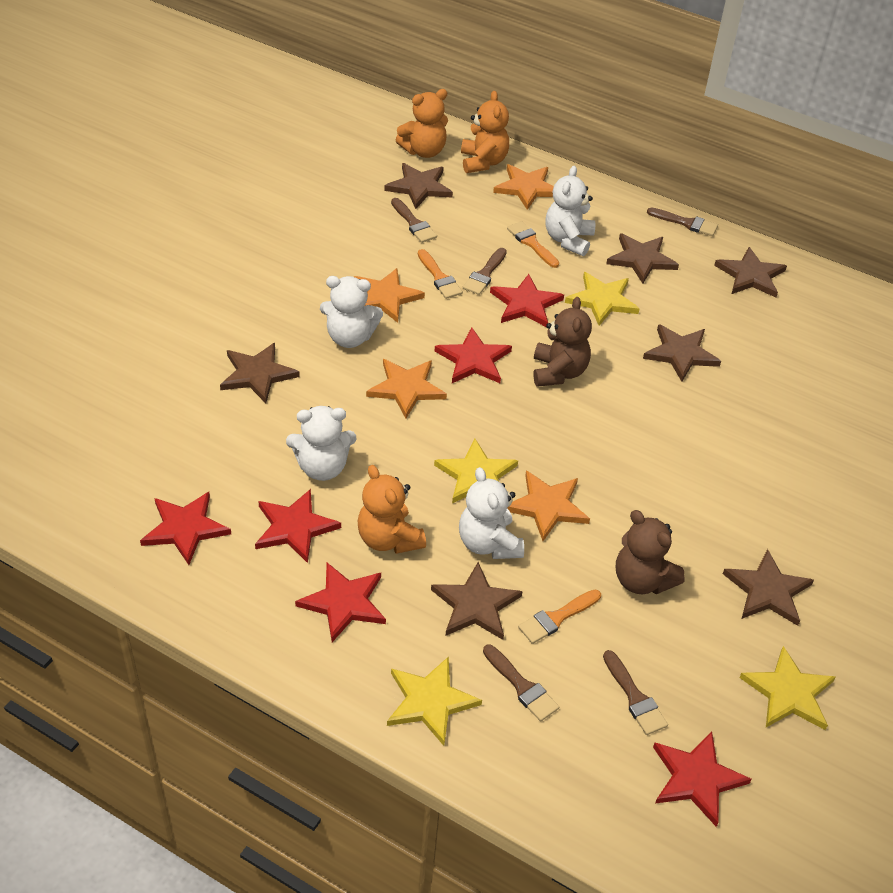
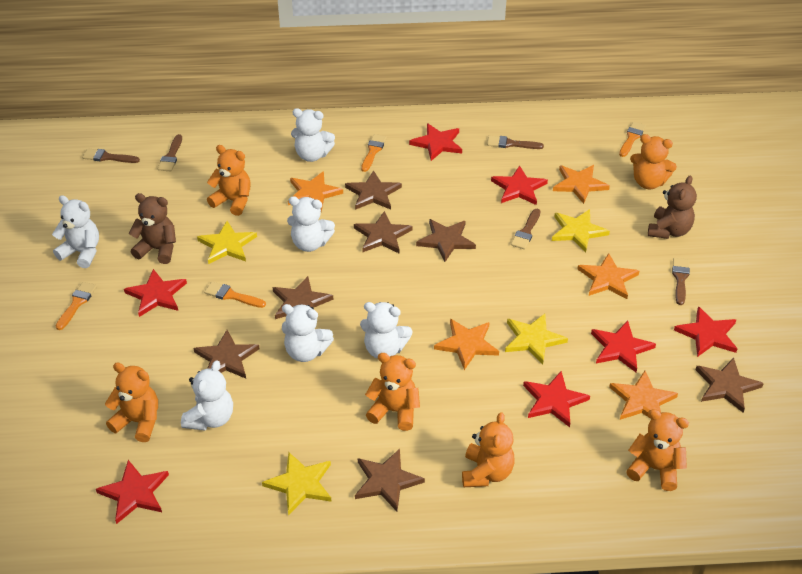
orange brush: 3 -> 4
orange star: 4 -> 5
orange teddy bear: 3 -> 6
red star: 6 -> 7
white teddy bear: 4 -> 6

